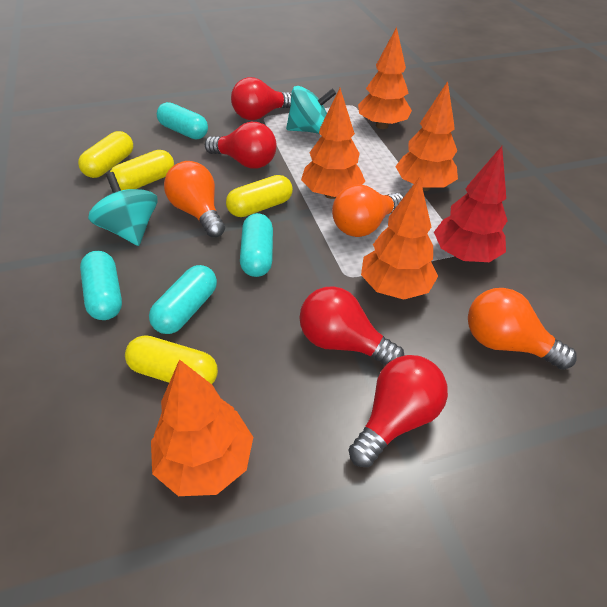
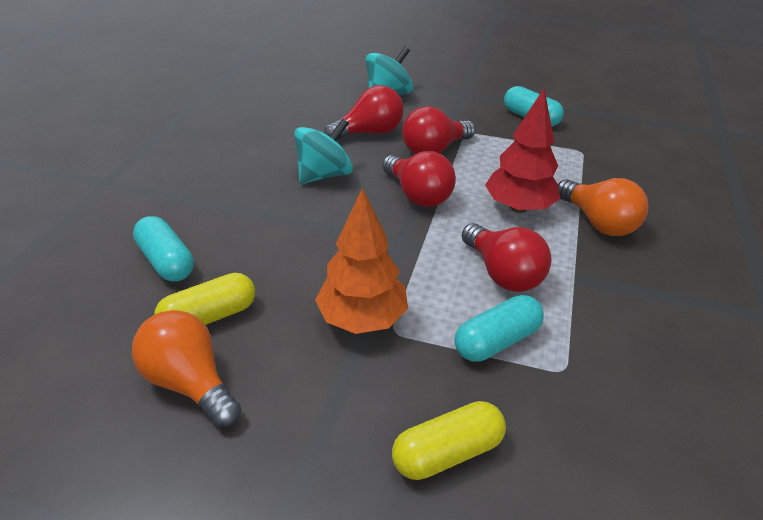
orange light bulb: 3 -> 2
orange tree: 5 -> 1
turquoise capsule: 4 -> 3
yellow capsule: 4 -> 2

